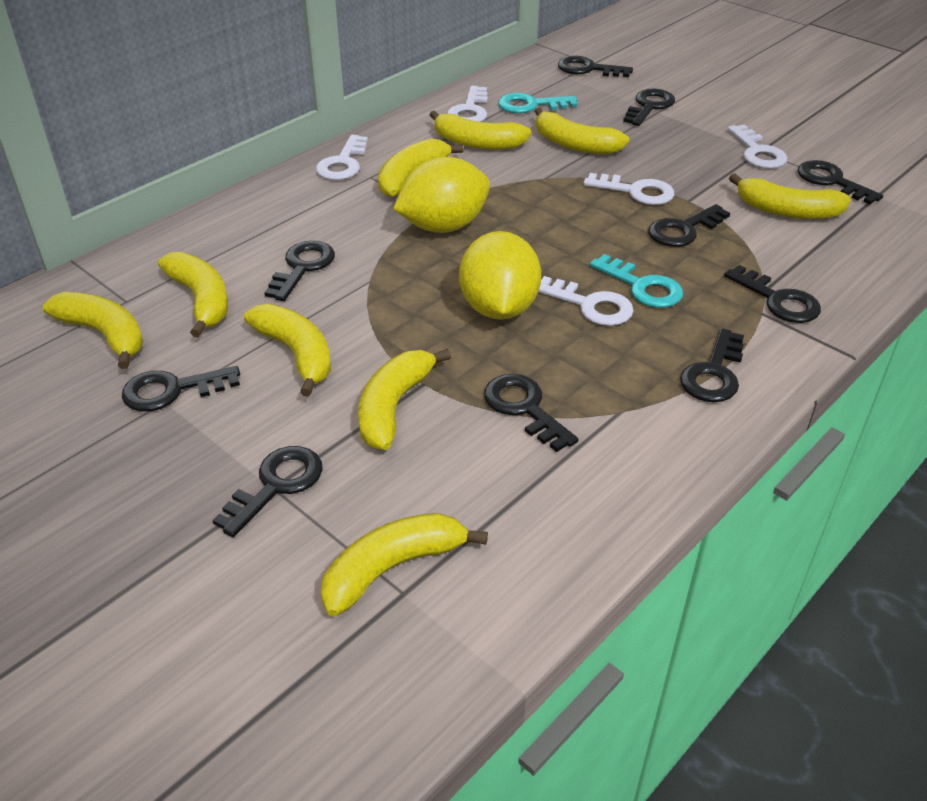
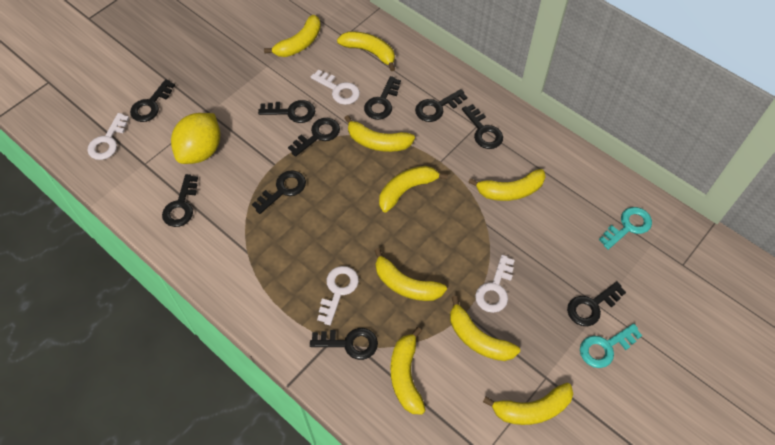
white key: 5 -> 4
yellow lemon: 2 -> 1

